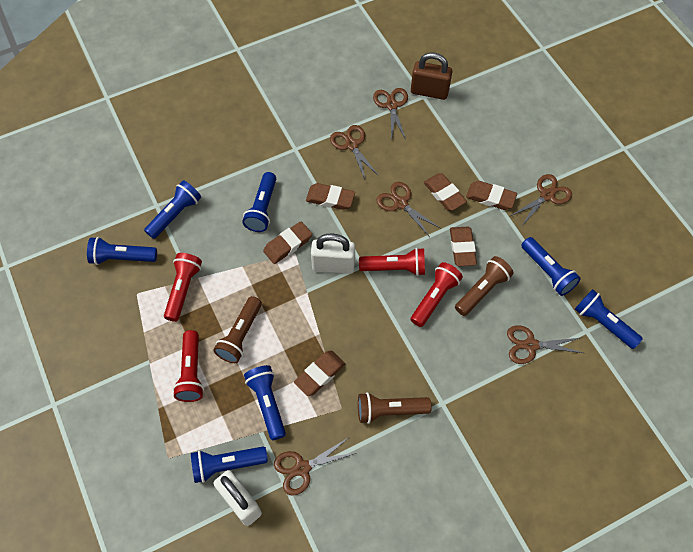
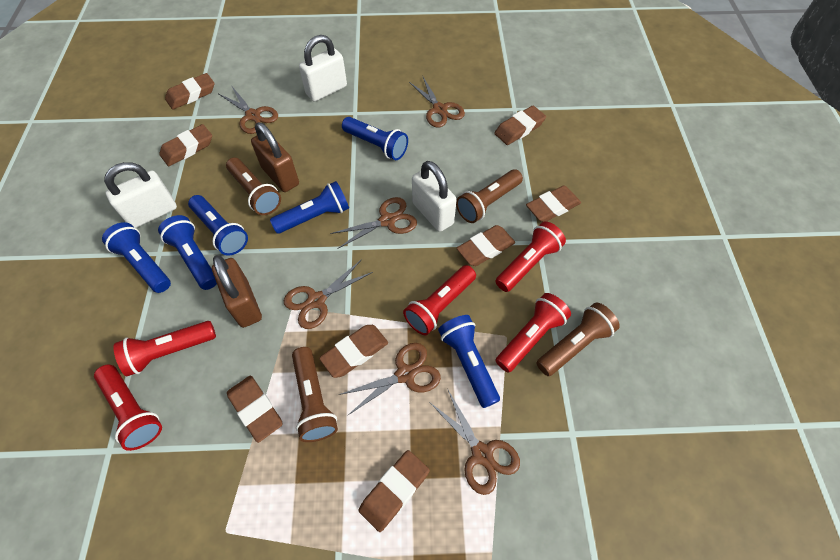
blue flashlight: 7 -> 6
brown eraser: 6 -> 8
brown flashlight: 3 -> 4
brown padlock: 1 -> 2
red flashlight: 4 -> 5
white padlock: 2 -> 3

